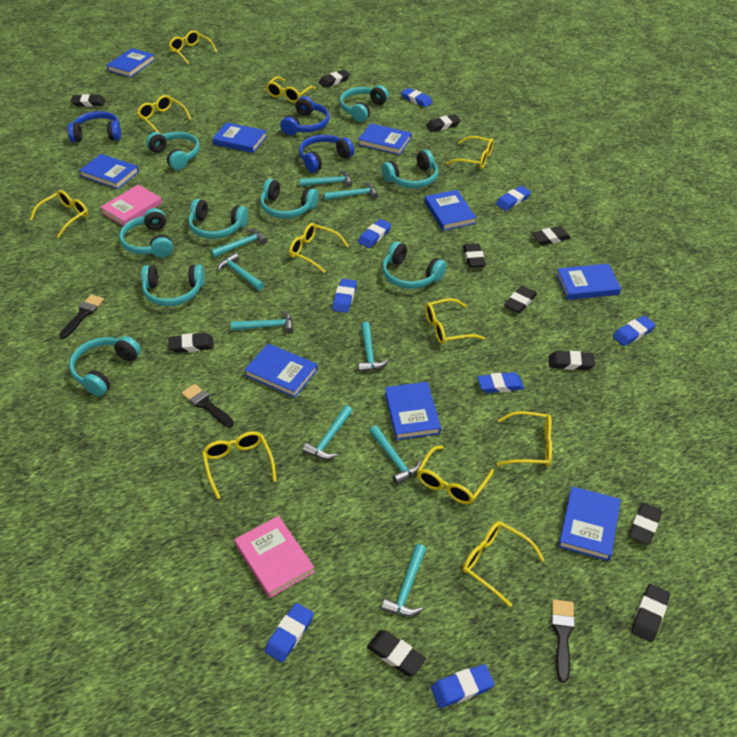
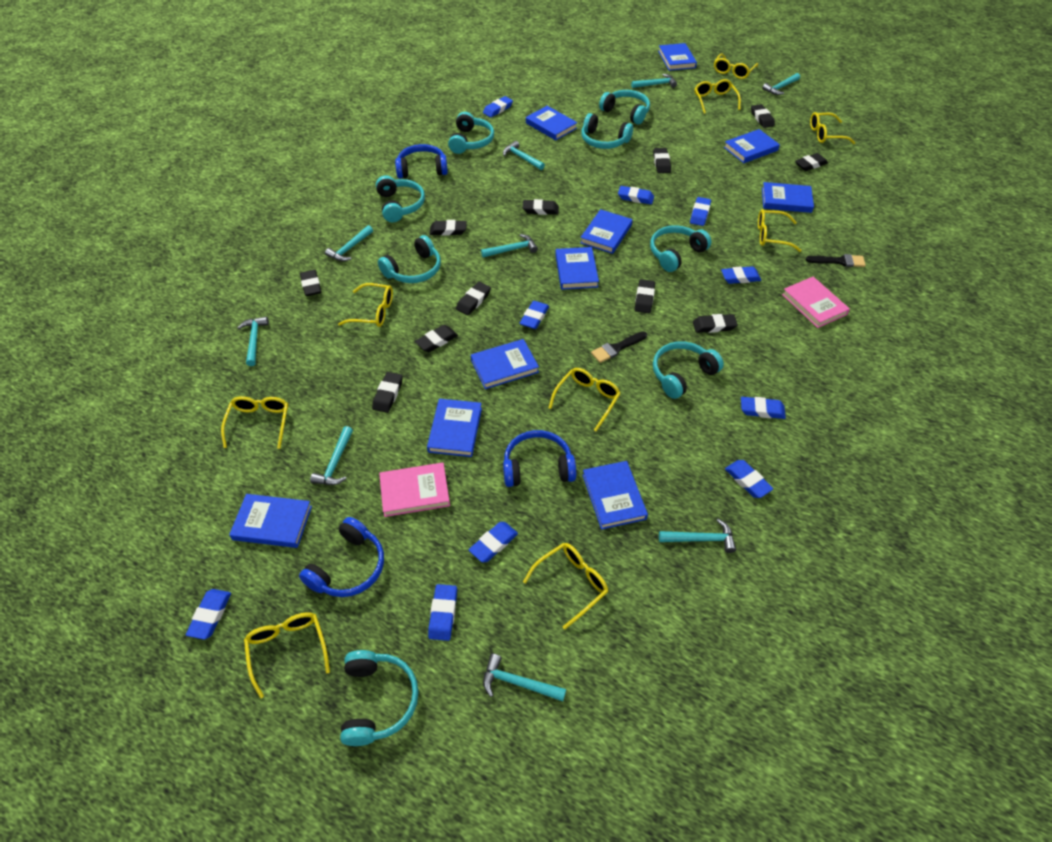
black brush: 3 -> 2
blue book: 9 -> 10
blue eraser: 8 -> 10
turquoise headphones: 9 -> 8
yellow glasses: 11 -> 9

